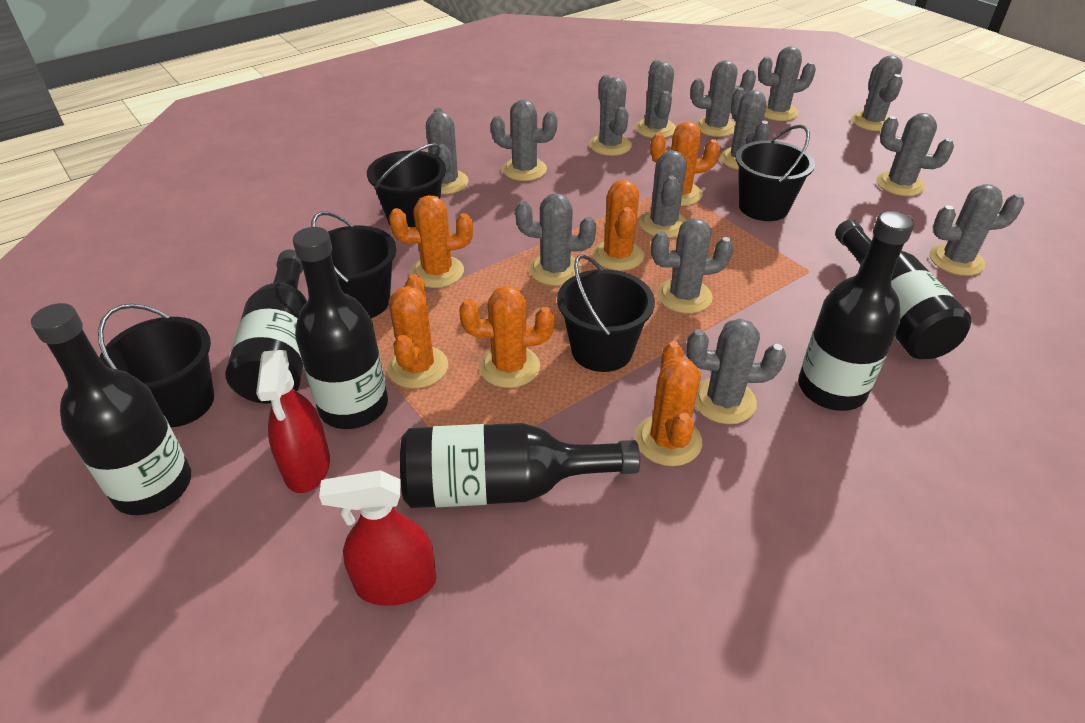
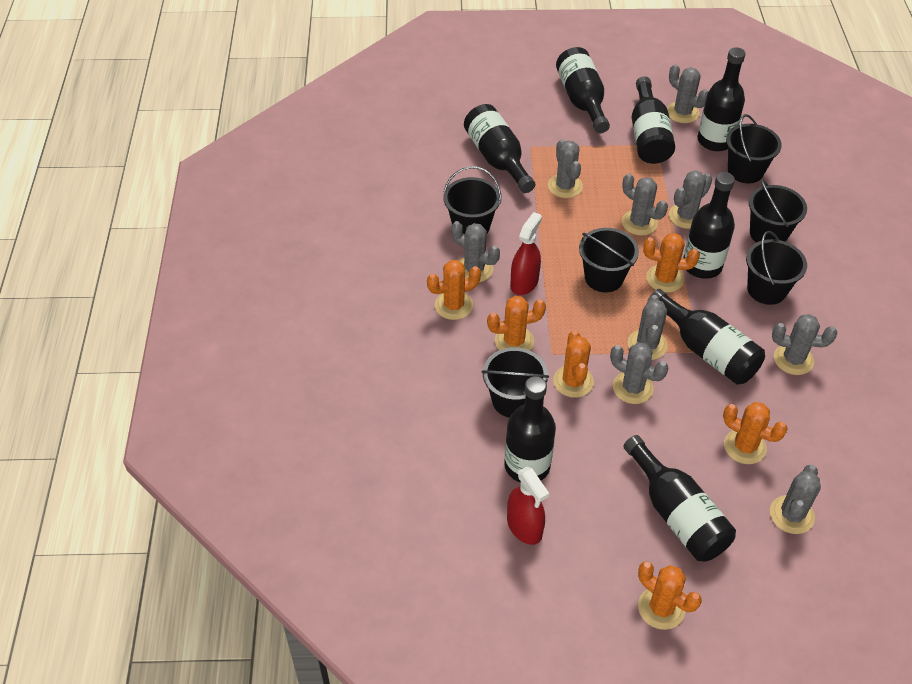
black bottle: 6 -> 8
black bucket: 5 -> 6
grey cactus: 14 -> 9

